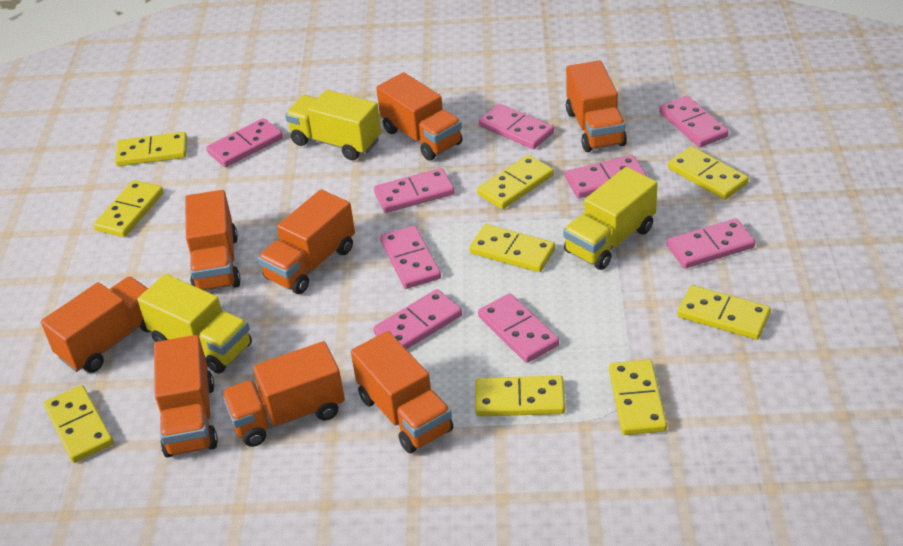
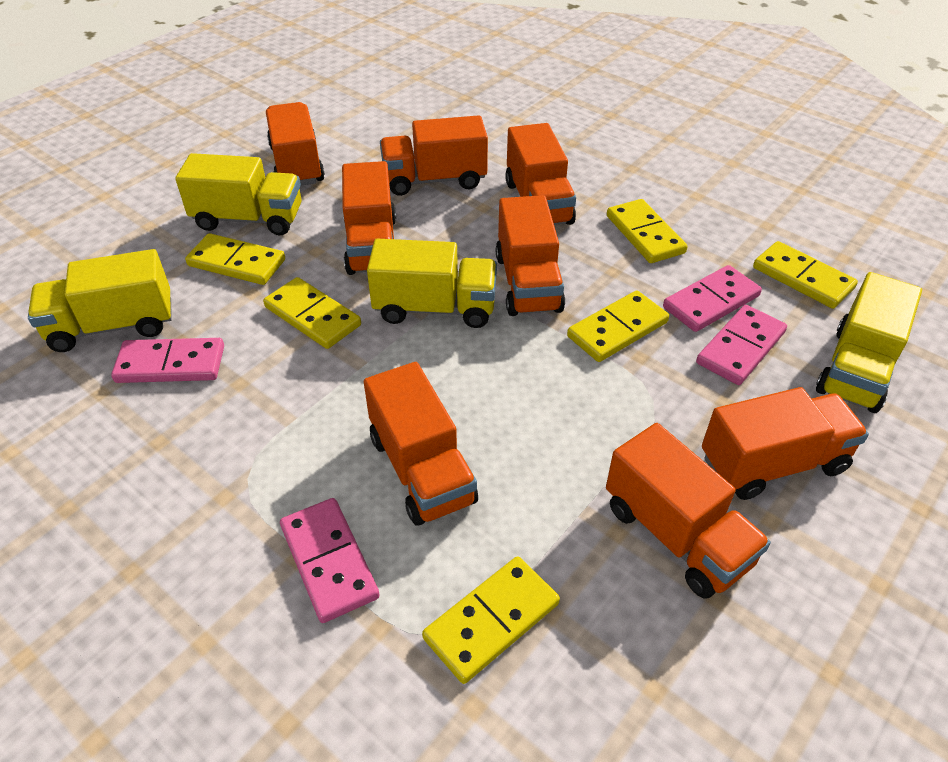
pink domino: 9 -> 4
yellow domino: 9 -> 6
yellow truck: 3 -> 4

